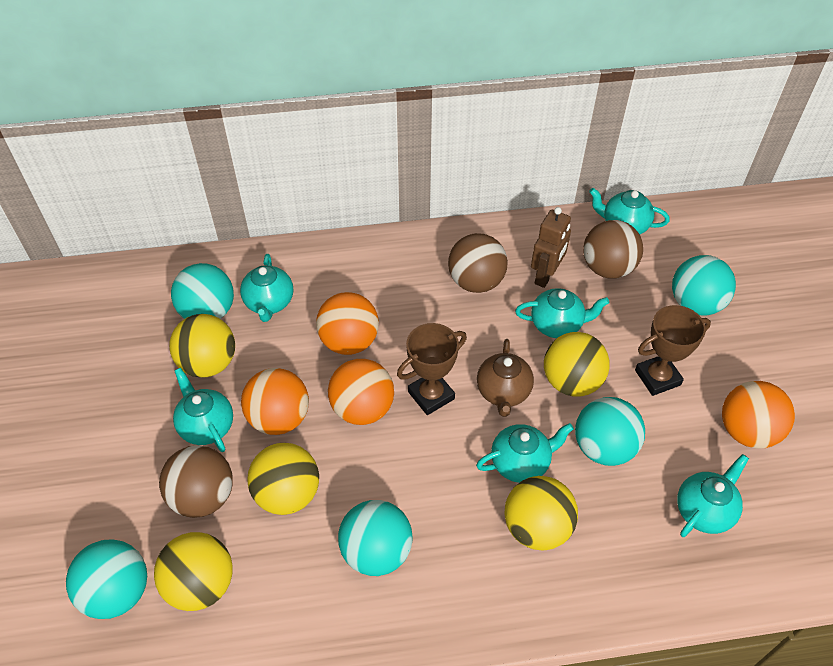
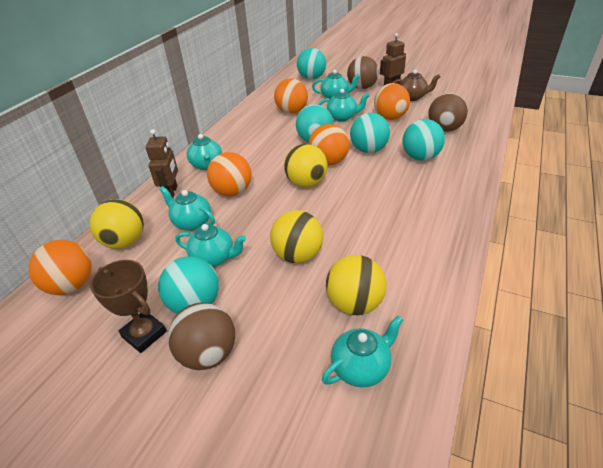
brown robot: 1 -> 2
brown trophy: 2 -> 1
orange ball: 4 -> 5
yellow ball: 5 -> 4

